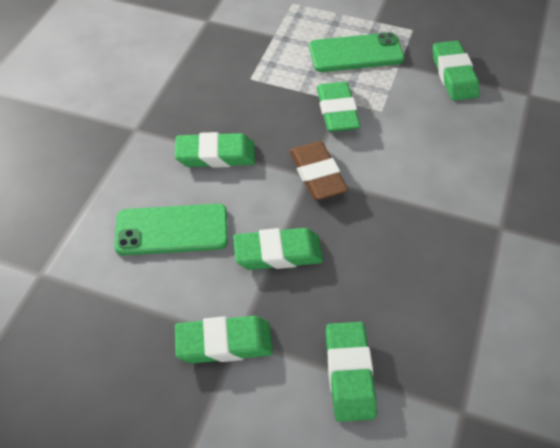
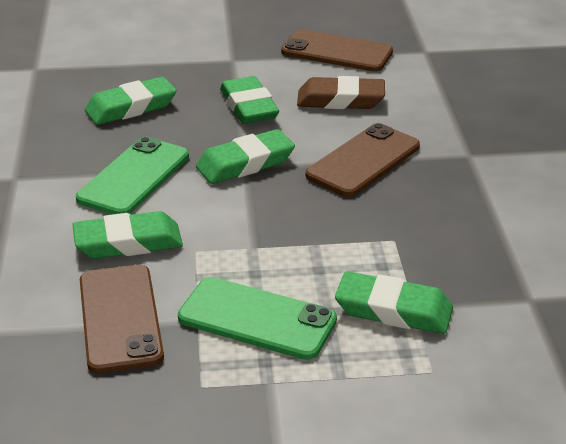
brown phone: 0 -> 3
green eraser: 6 -> 5

